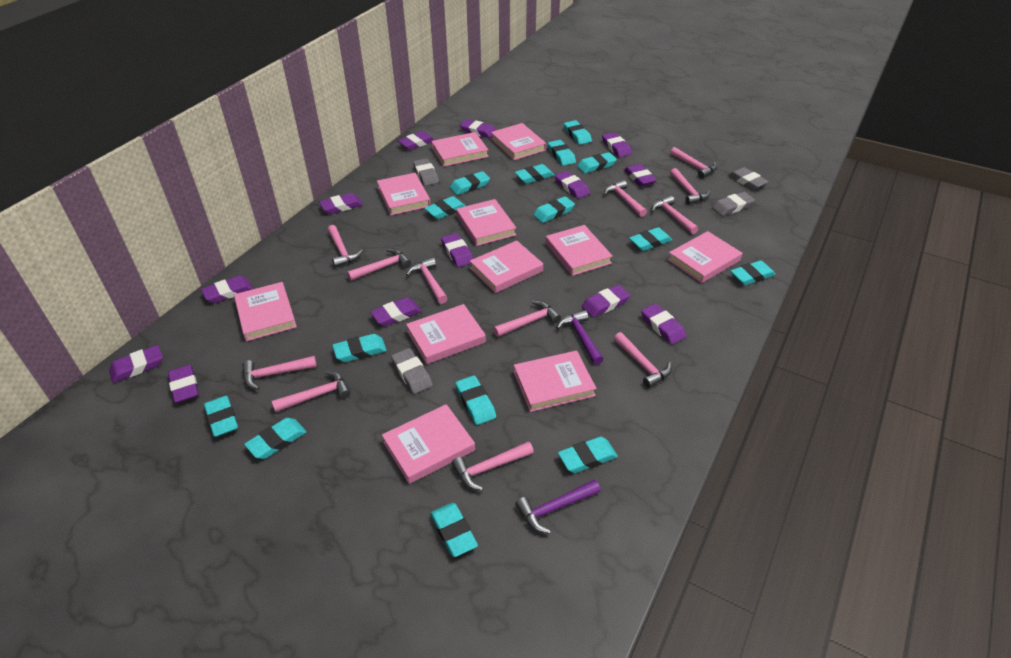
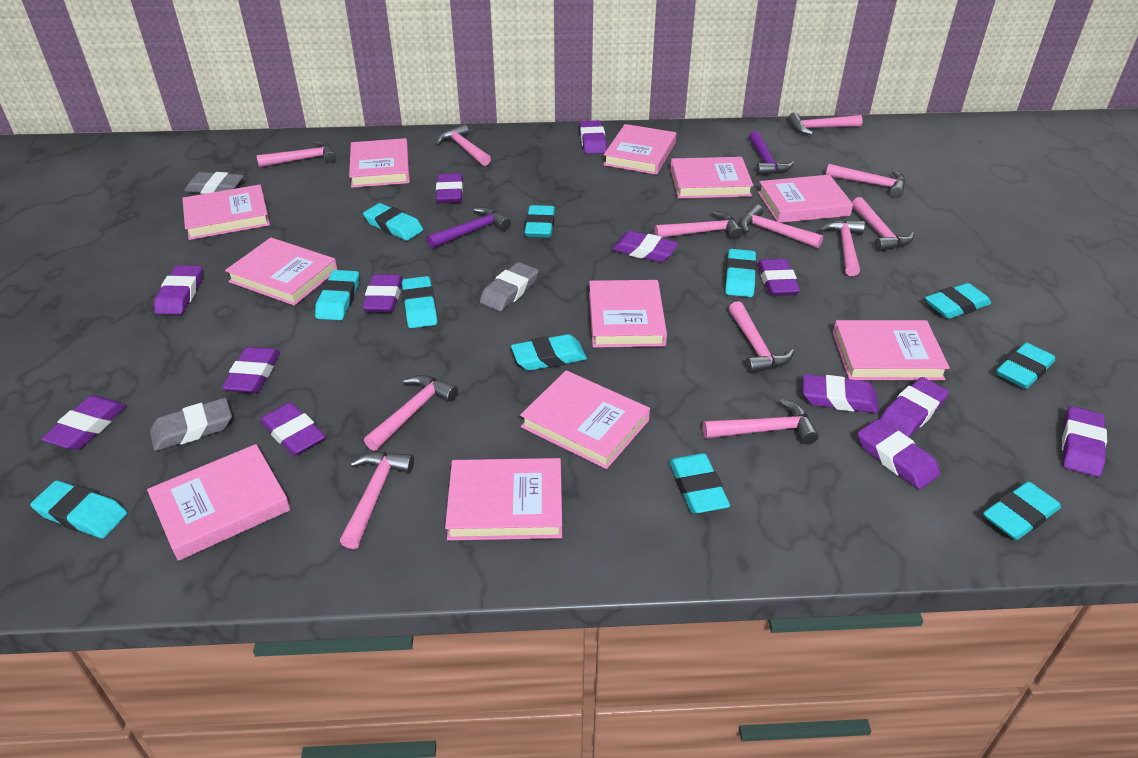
grey eraser: 4 -> 3
turquoise eraser: 15 -> 11

